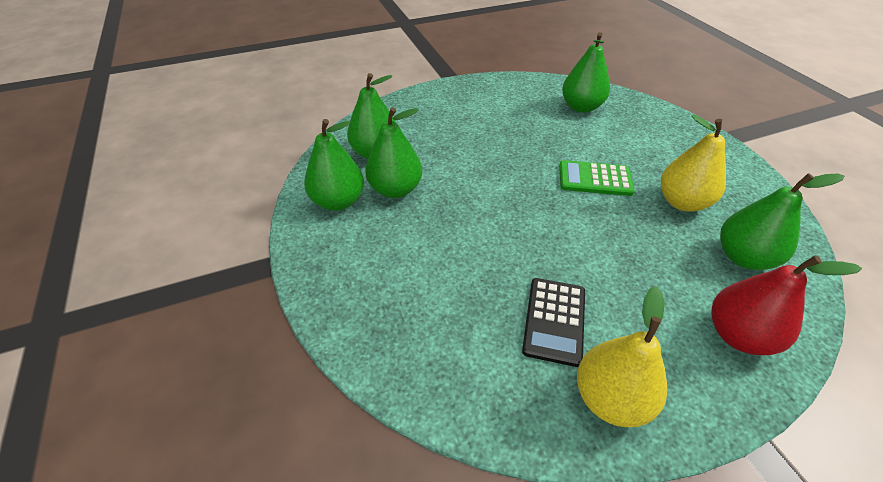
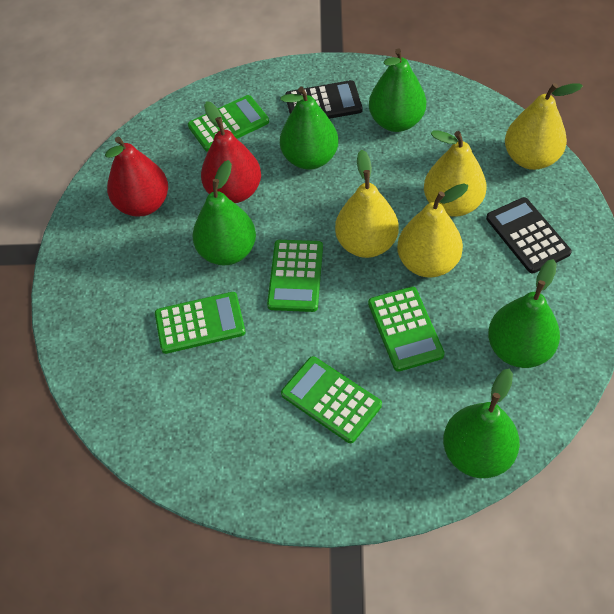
black calculator: 1 -> 2
green calculator: 1 -> 5
red pear: 1 -> 2
yellow pear: 2 -> 4

